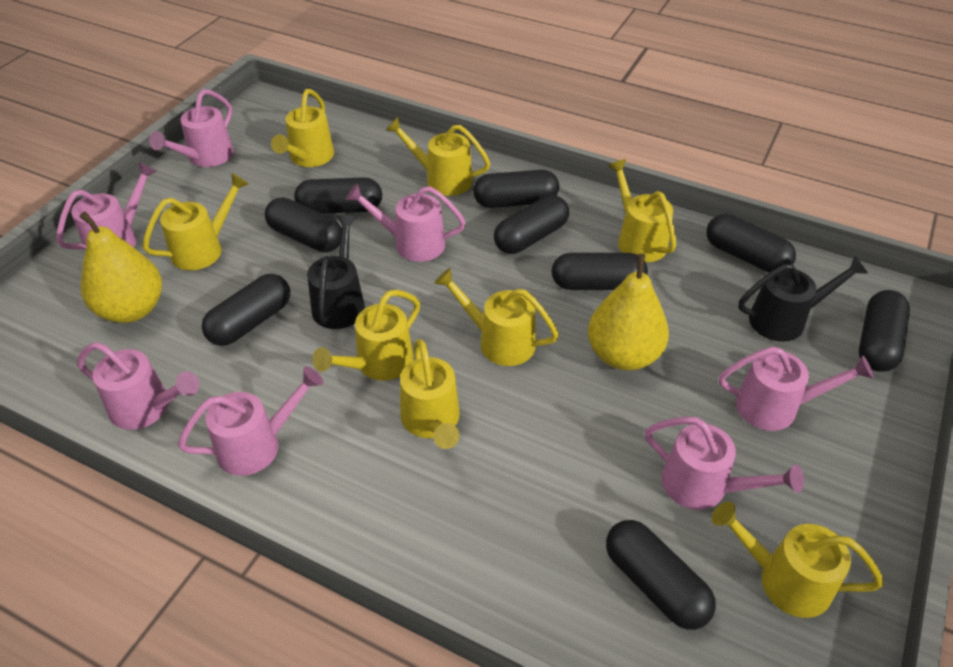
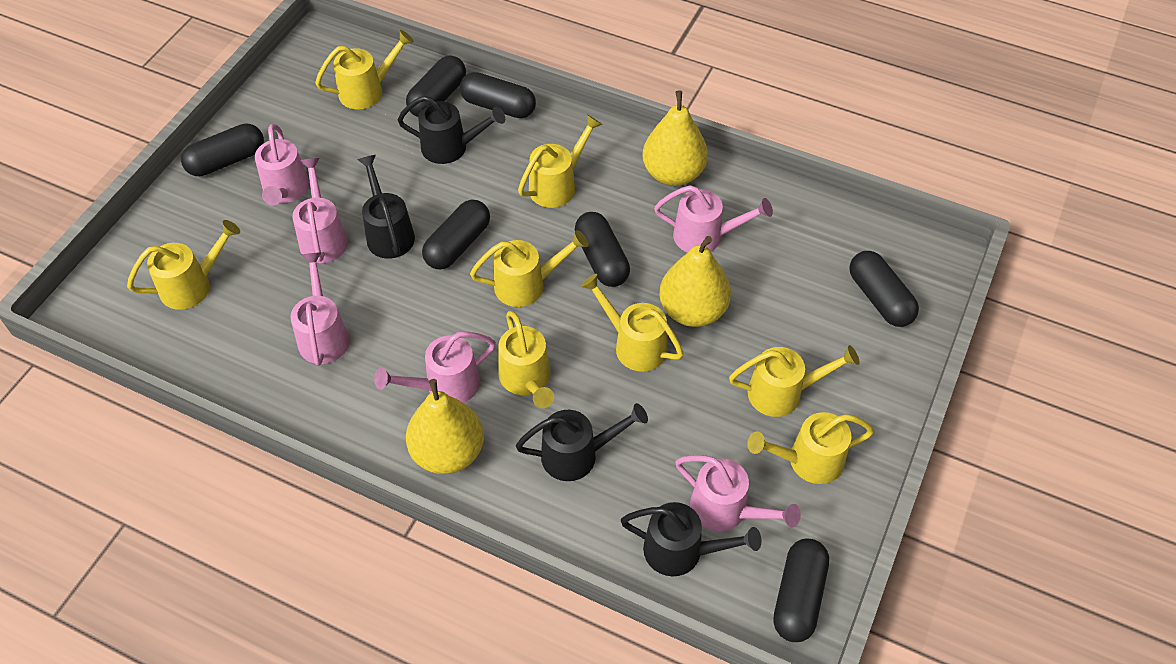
black capsule: 9 -> 7
black watering can: 2 -> 4
pink watering can: 7 -> 6
yellow pear: 2 -> 3

